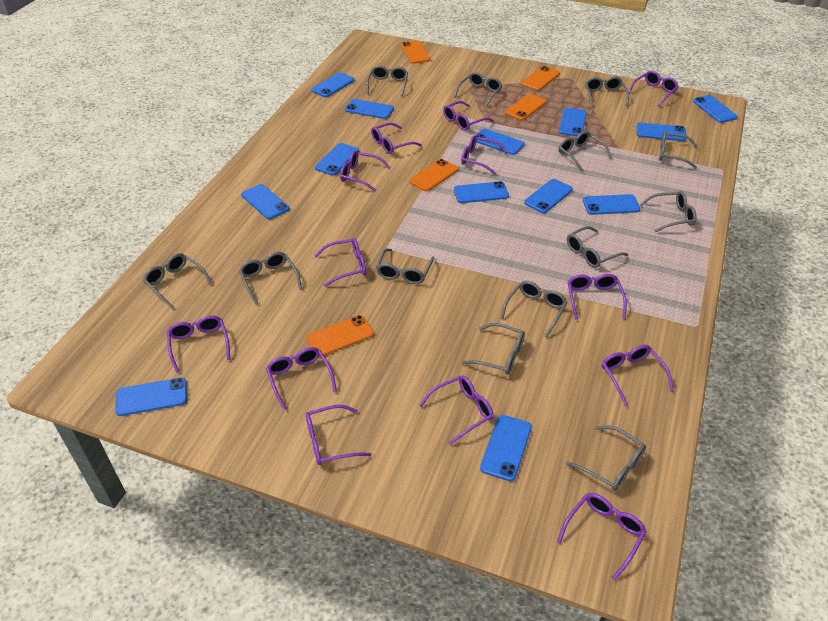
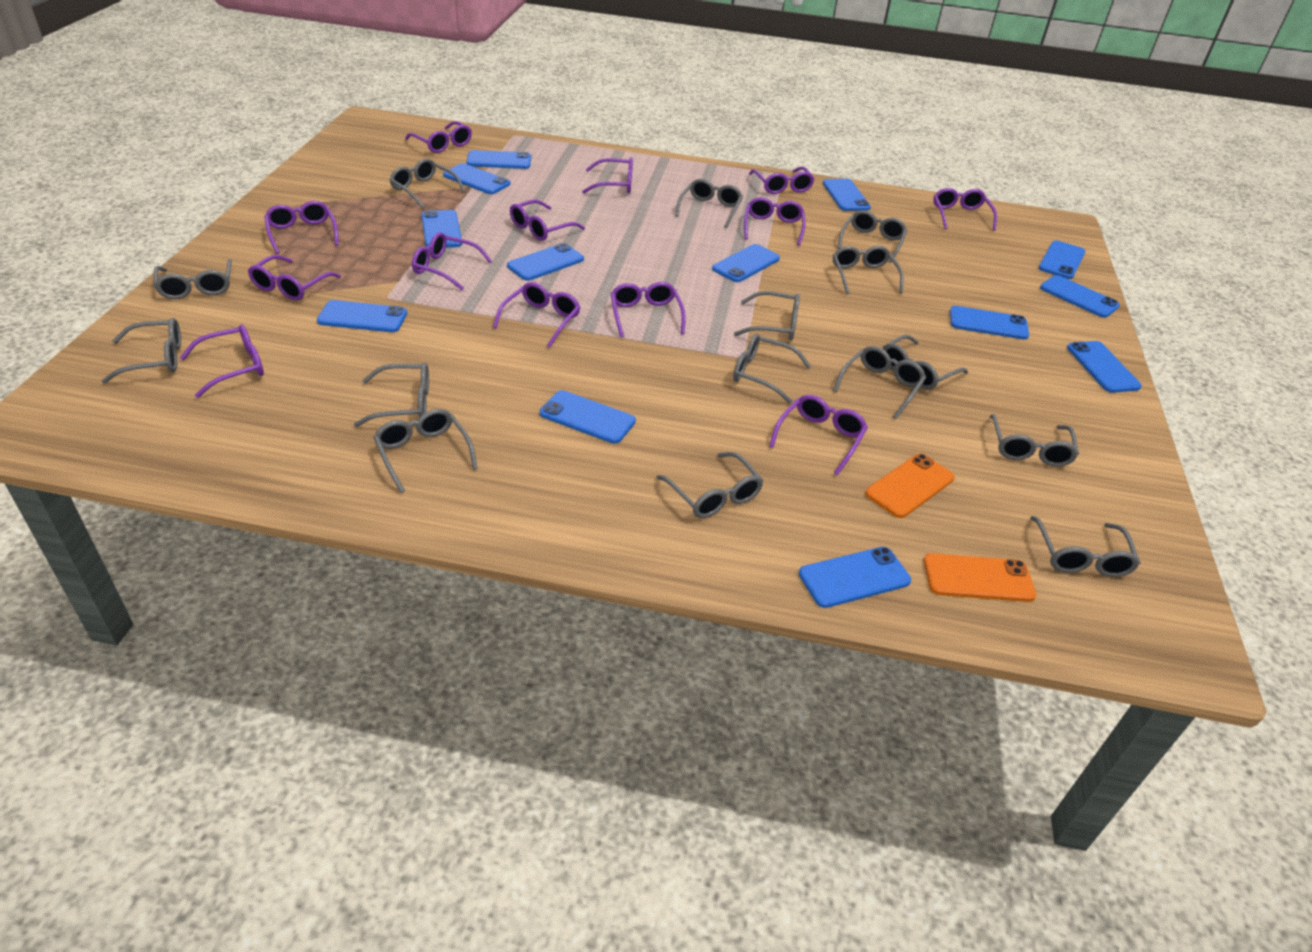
grey glasses: 13 -> 15
orange phone: 5 -> 2

